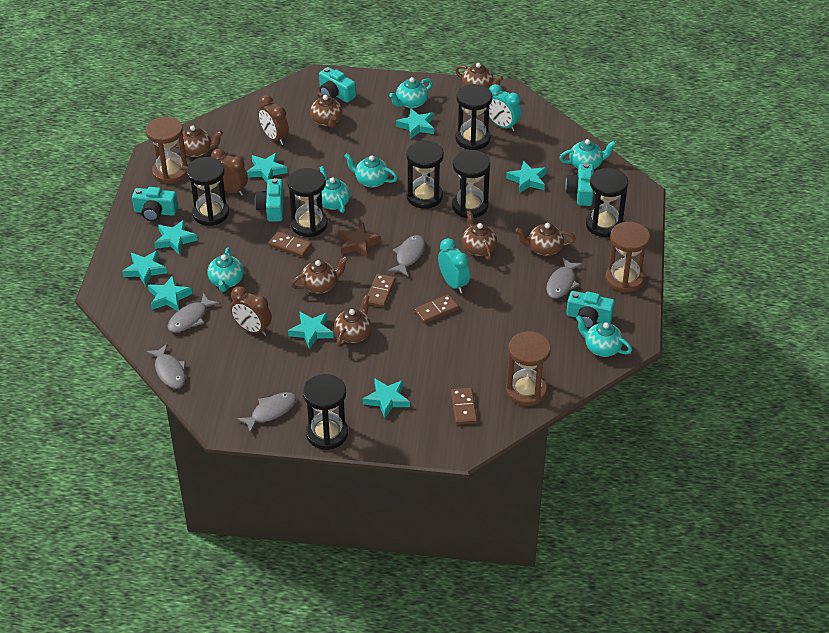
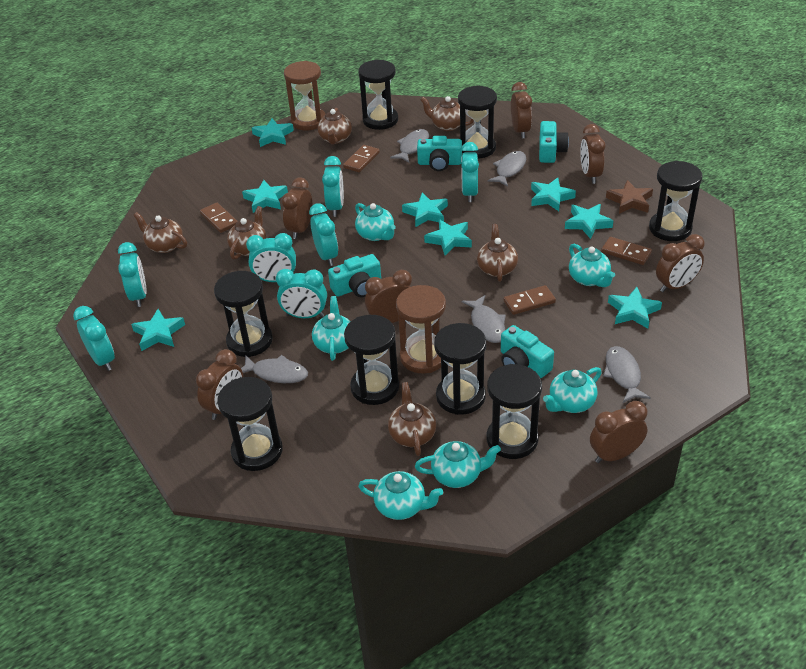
black hourglass: 7 -> 8
brown clock: 3 -> 7
brown hourglass: 3 -> 2
brown teapot: 7 -> 6
turquoise camera: 5 -> 4
turquoise clock: 2 -> 7

